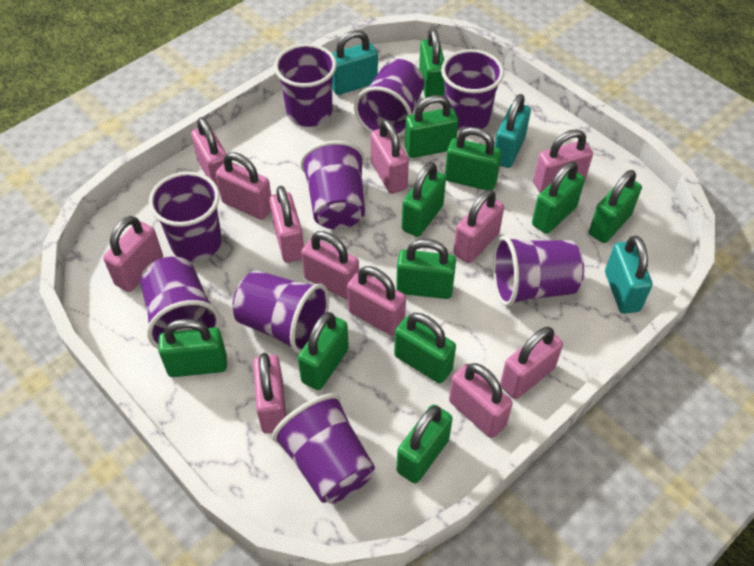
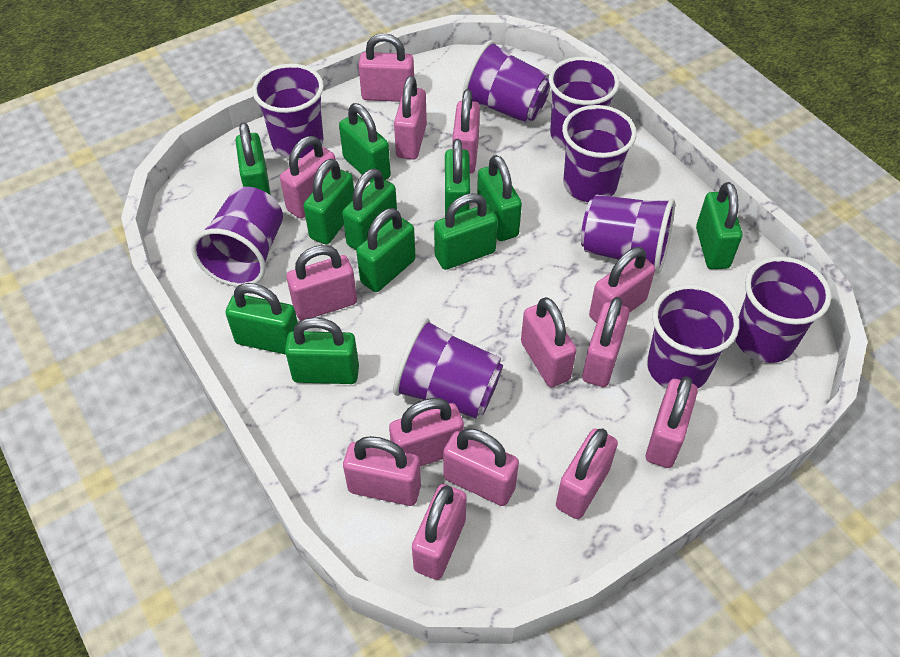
pink padlock: 12 -> 14
turquoise padlock: 3 -> 0

